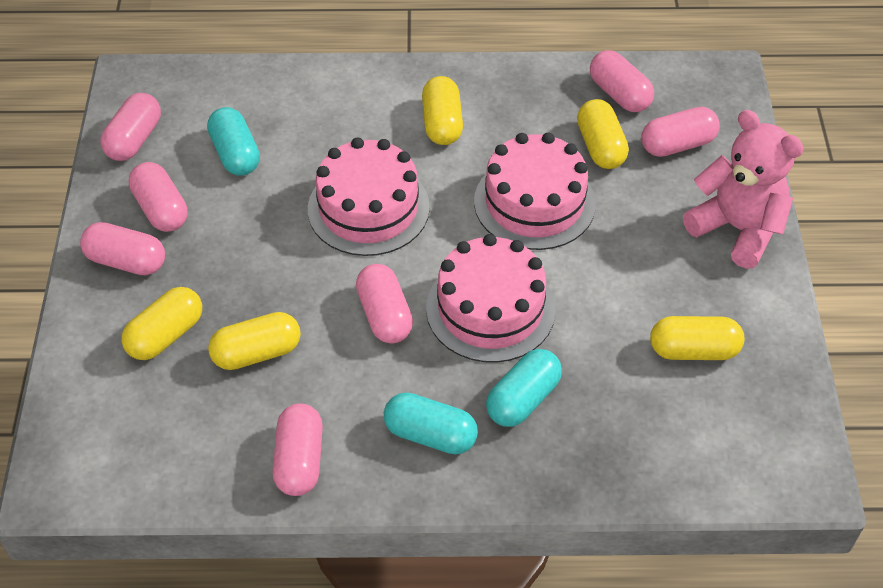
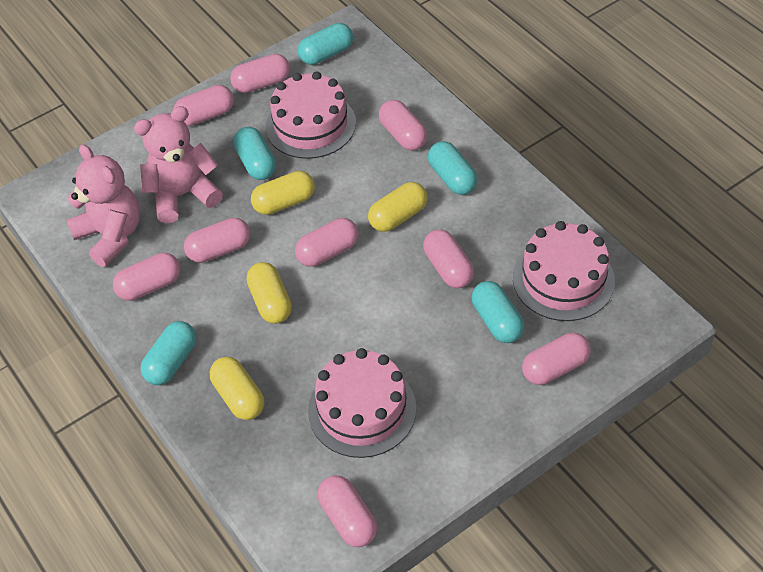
pink capsule: 7 -> 9
pink teddy bear: 1 -> 2
turquoise capsule: 3 -> 5
yellow capsule: 5 -> 4

